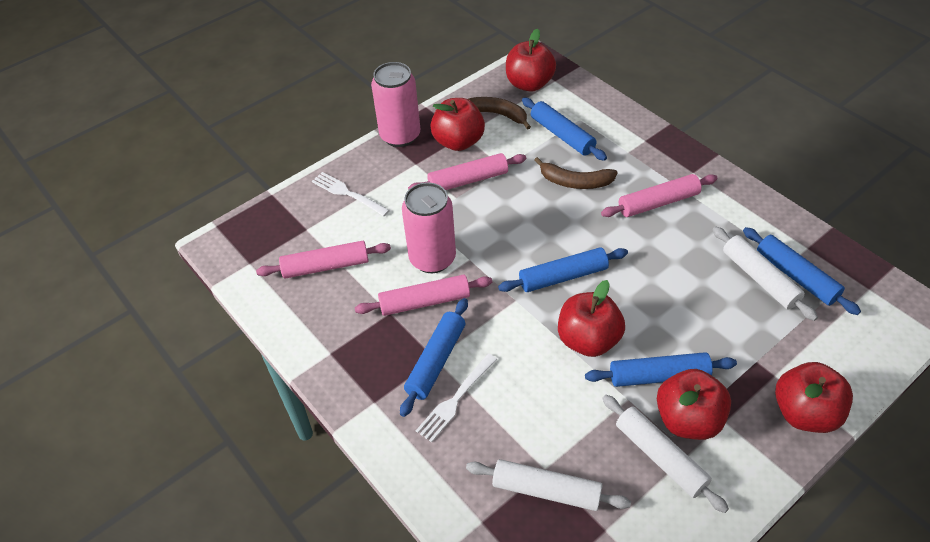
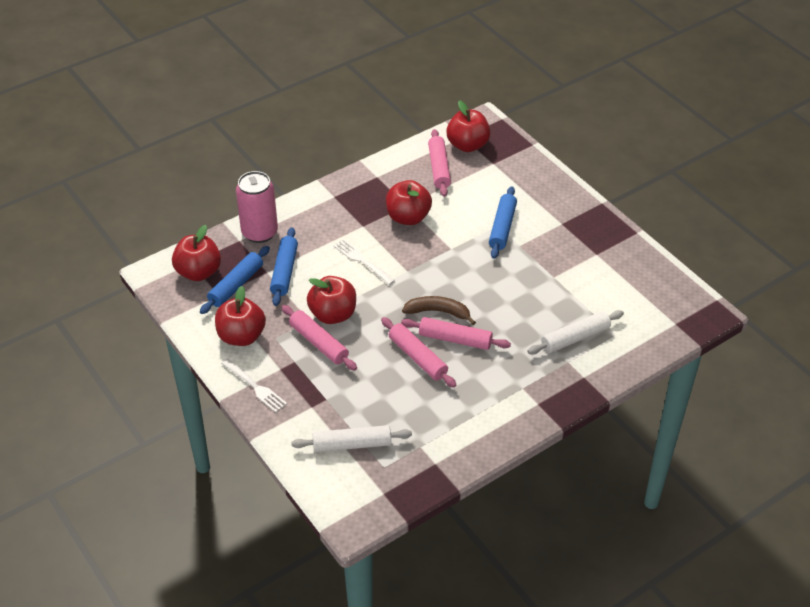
blue rolling pin: 5 -> 3
brown banana: 2 -> 1
pink can: 2 -> 1
white rolling pin: 3 -> 2

